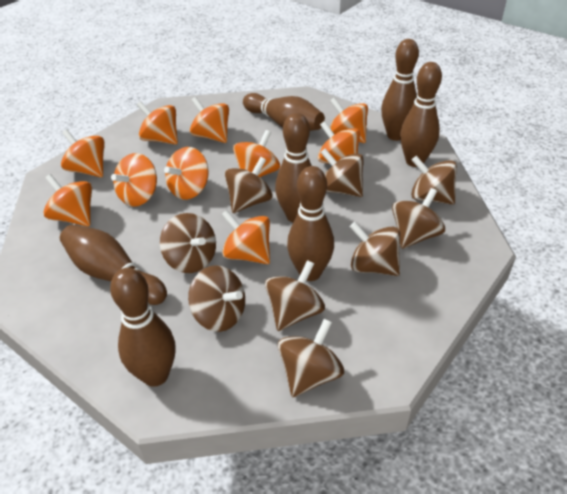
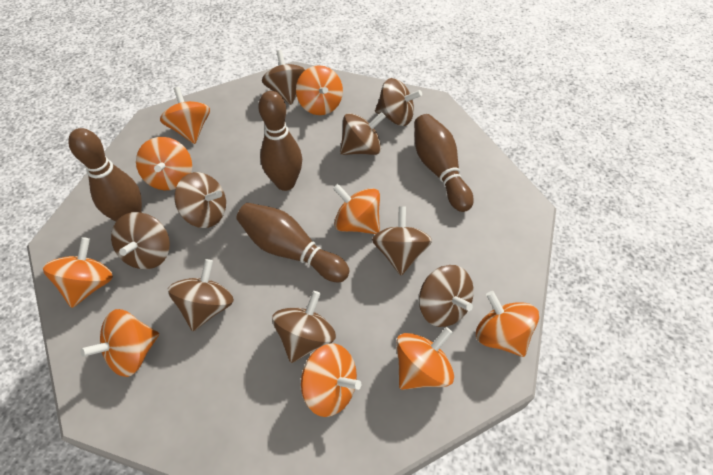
brown bowling pin: 7 -> 4
orange spinning top: 10 -> 9

